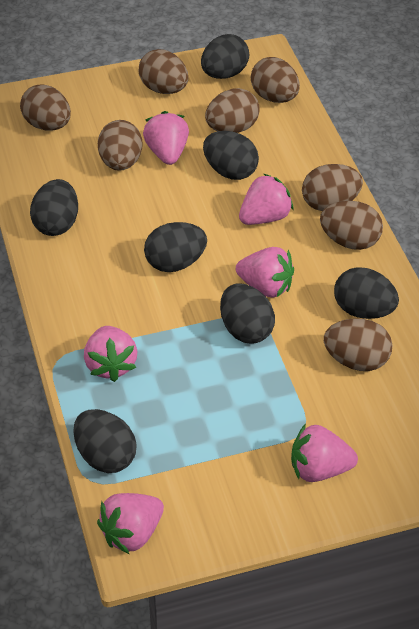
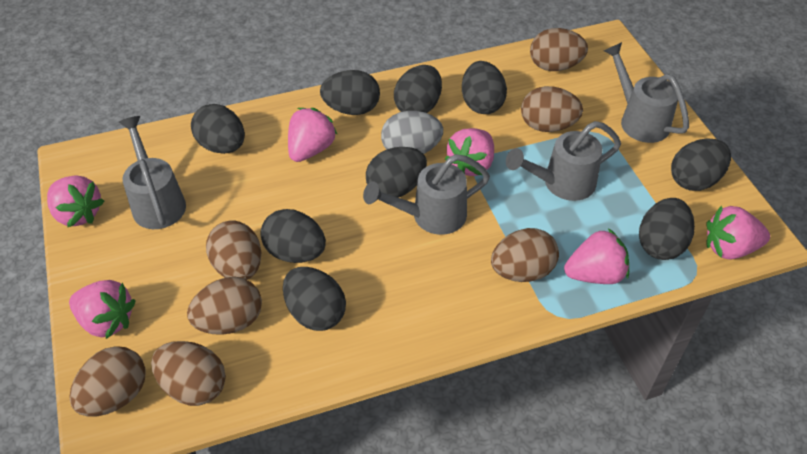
black egg: 7 -> 9
brown egg: 8 -> 7
grey egg: 0 -> 1
grey watering can: 0 -> 4

